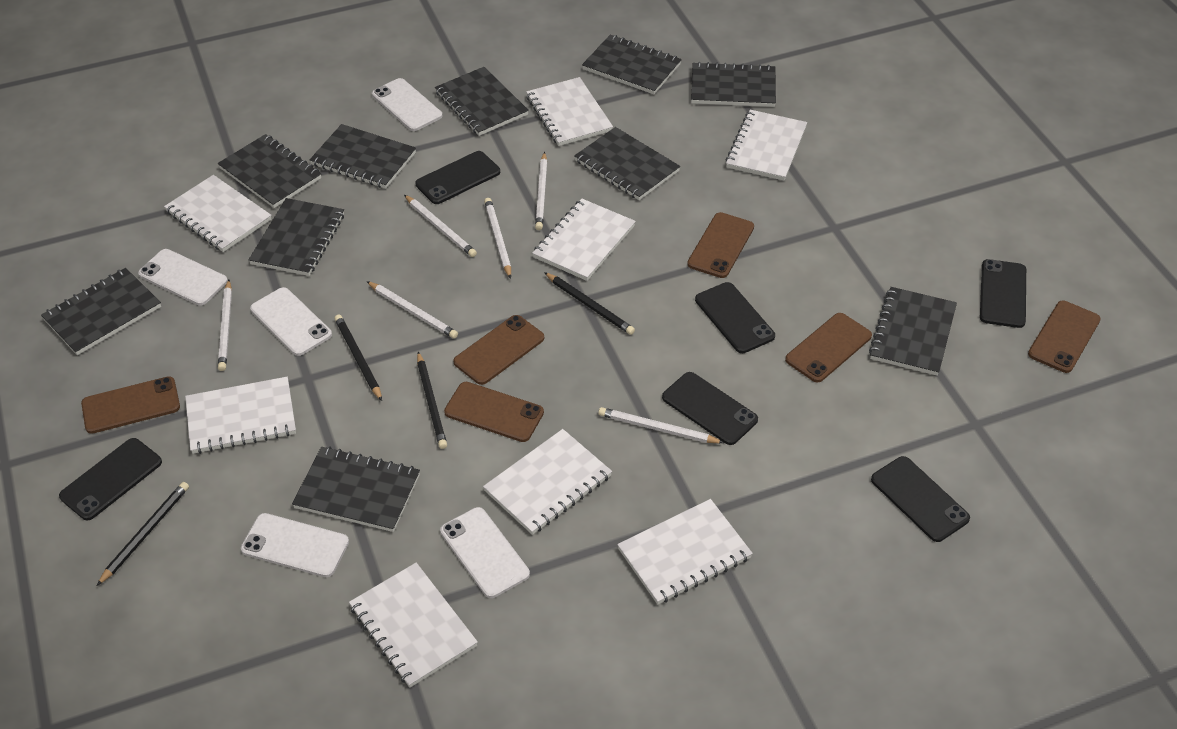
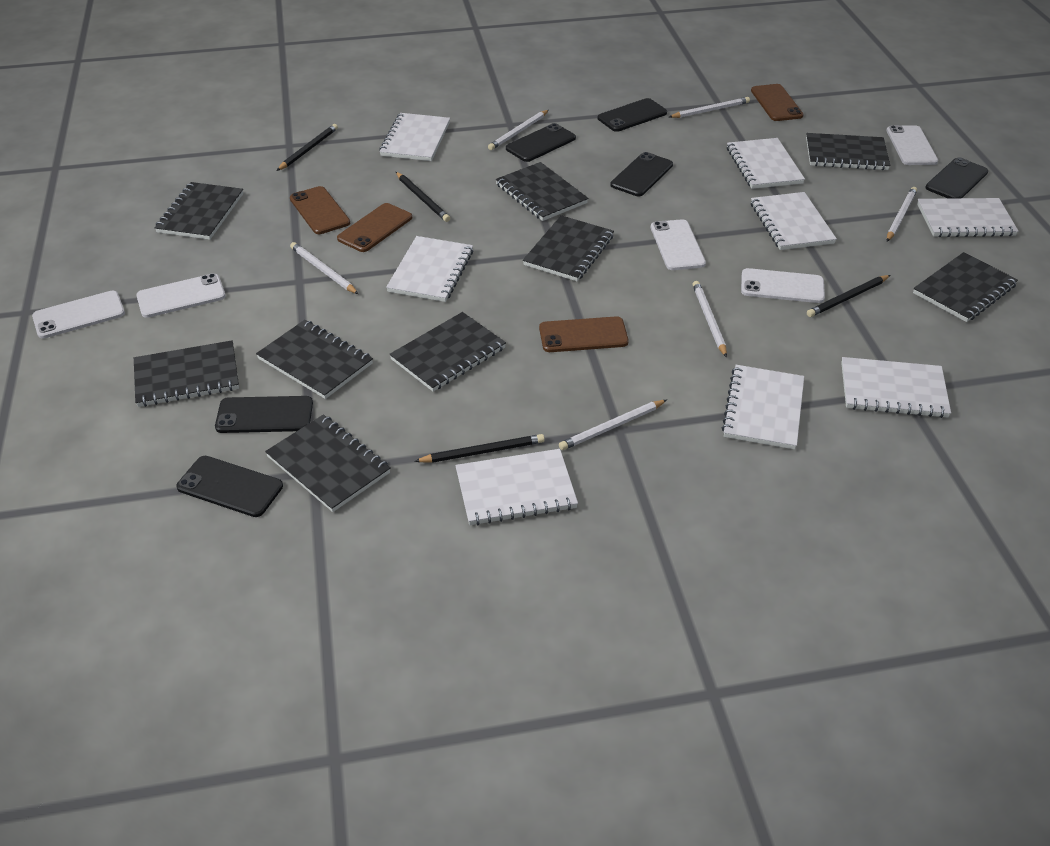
black notebook: 10 -> 9
brown phone: 6 -> 4

